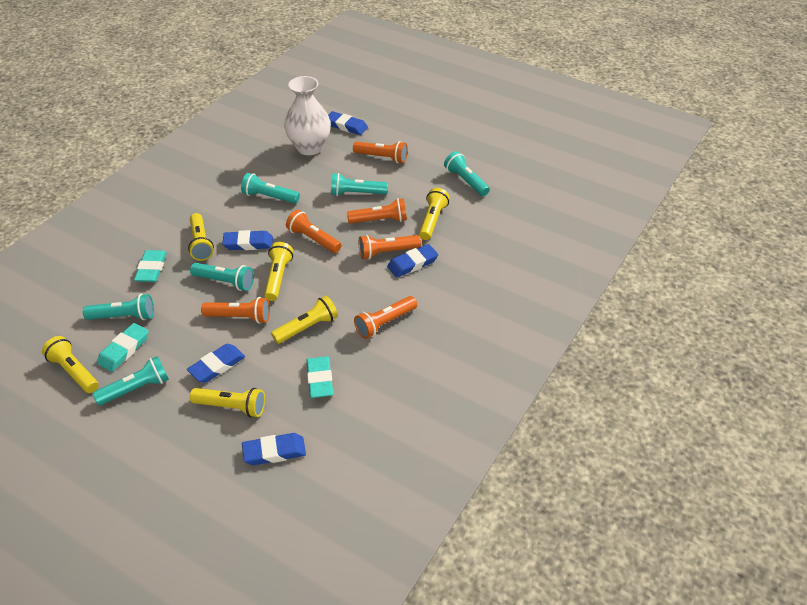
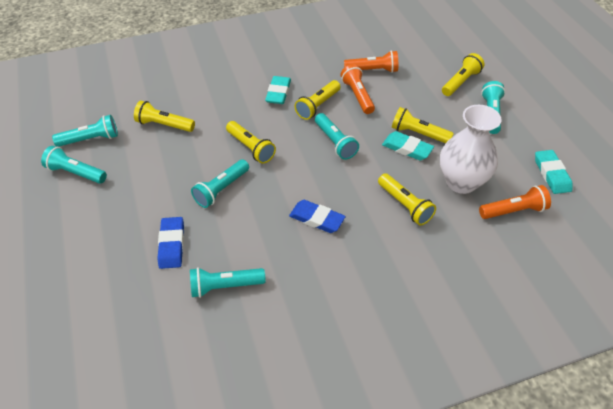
blue eraser: 5 -> 2
orange flashlight: 6 -> 3

